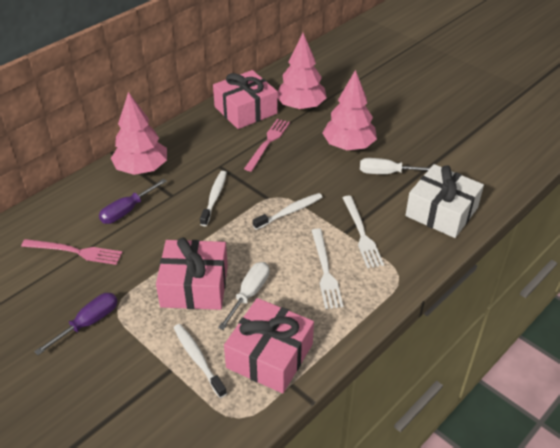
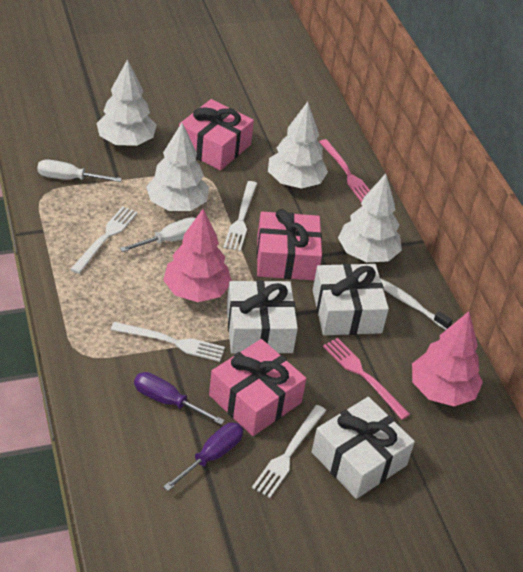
pink tree: 3 -> 2
white fork: 2 -> 4
white gift: 1 -> 3
white toothbrush: 3 -> 1
white tree: 0 -> 4

